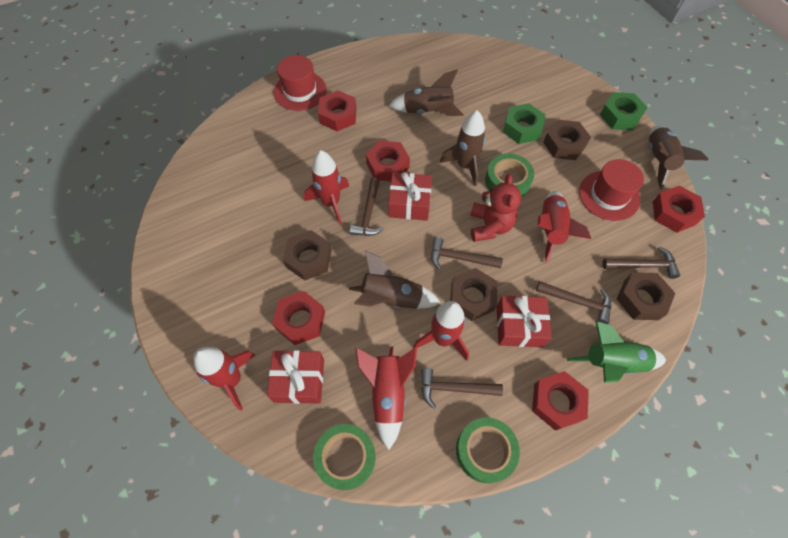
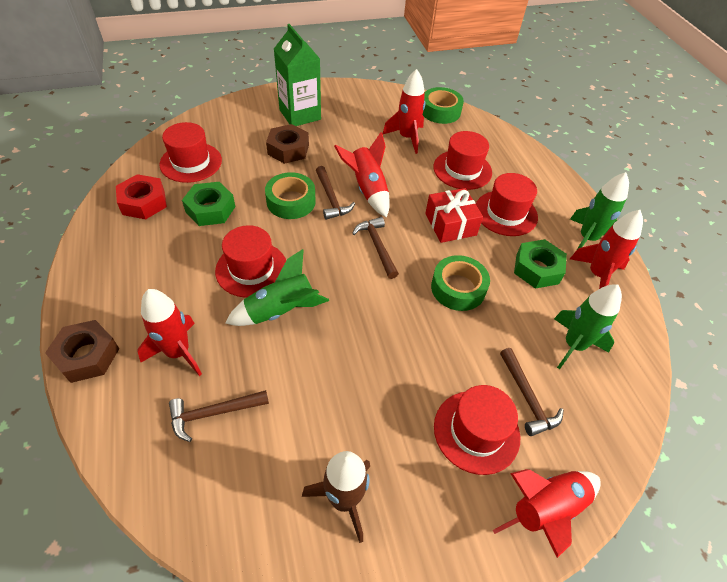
brown hammer: 5 -> 4
brown nut: 4 -> 2
brown rocket: 4 -> 1
green carton: 0 -> 1
green rocket: 1 -> 3
red gift: 3 -> 1
red hat: 2 -> 5
red nut: 5 -> 1
red teddy bear: 1 -> 0

